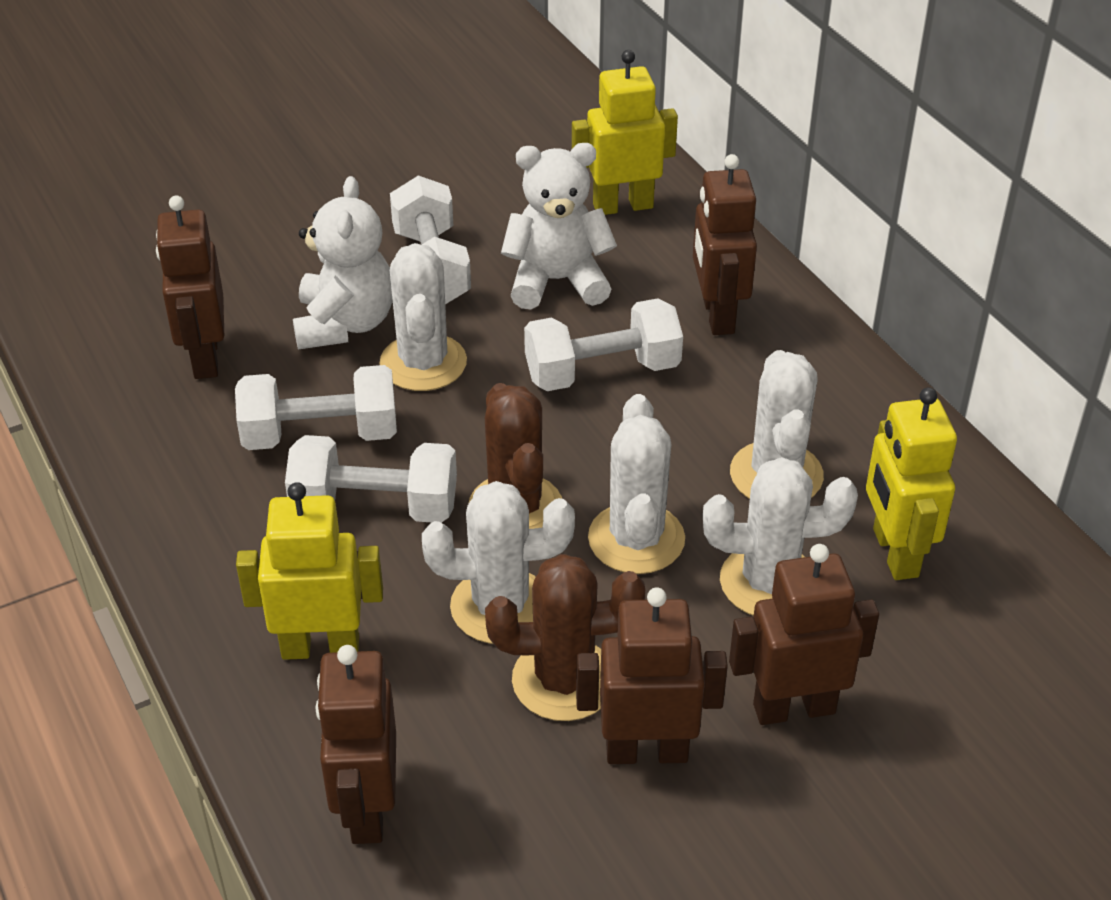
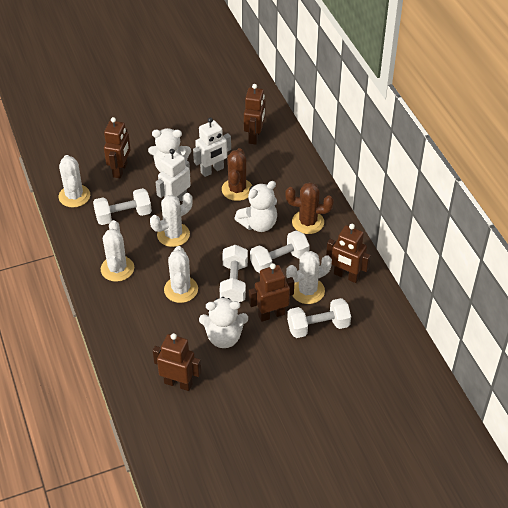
white robot: 0 -> 2
white teddy bear: 2 -> 3
yellow robot: 3 -> 0

